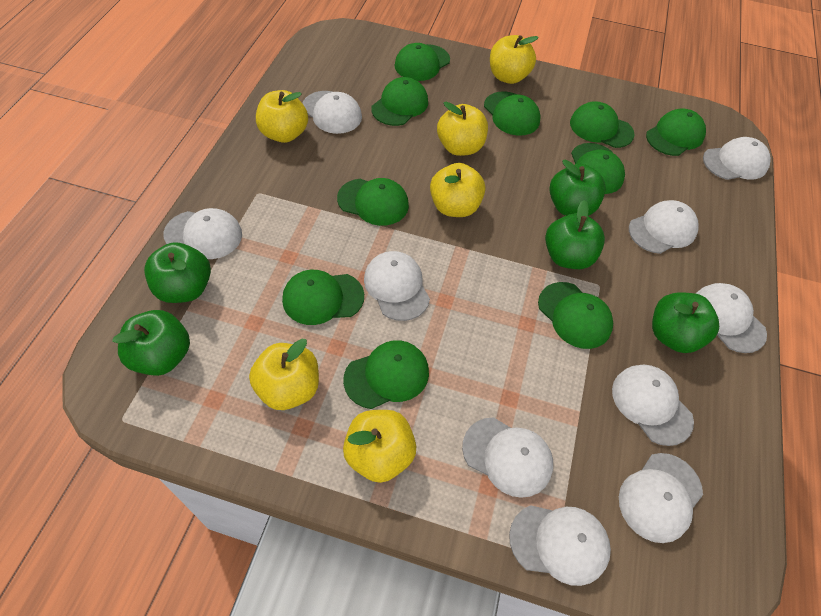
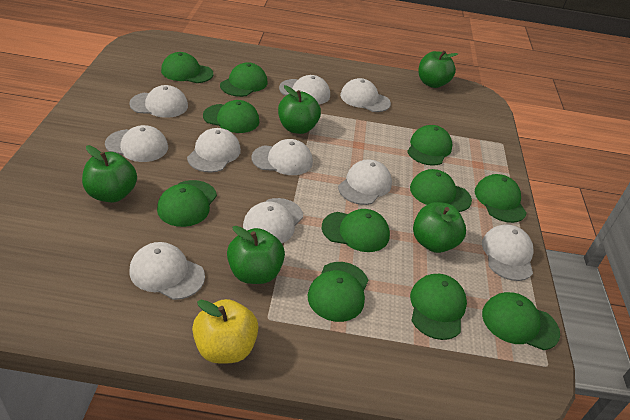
green cap: 10 -> 11
yellow apple: 6 -> 1

